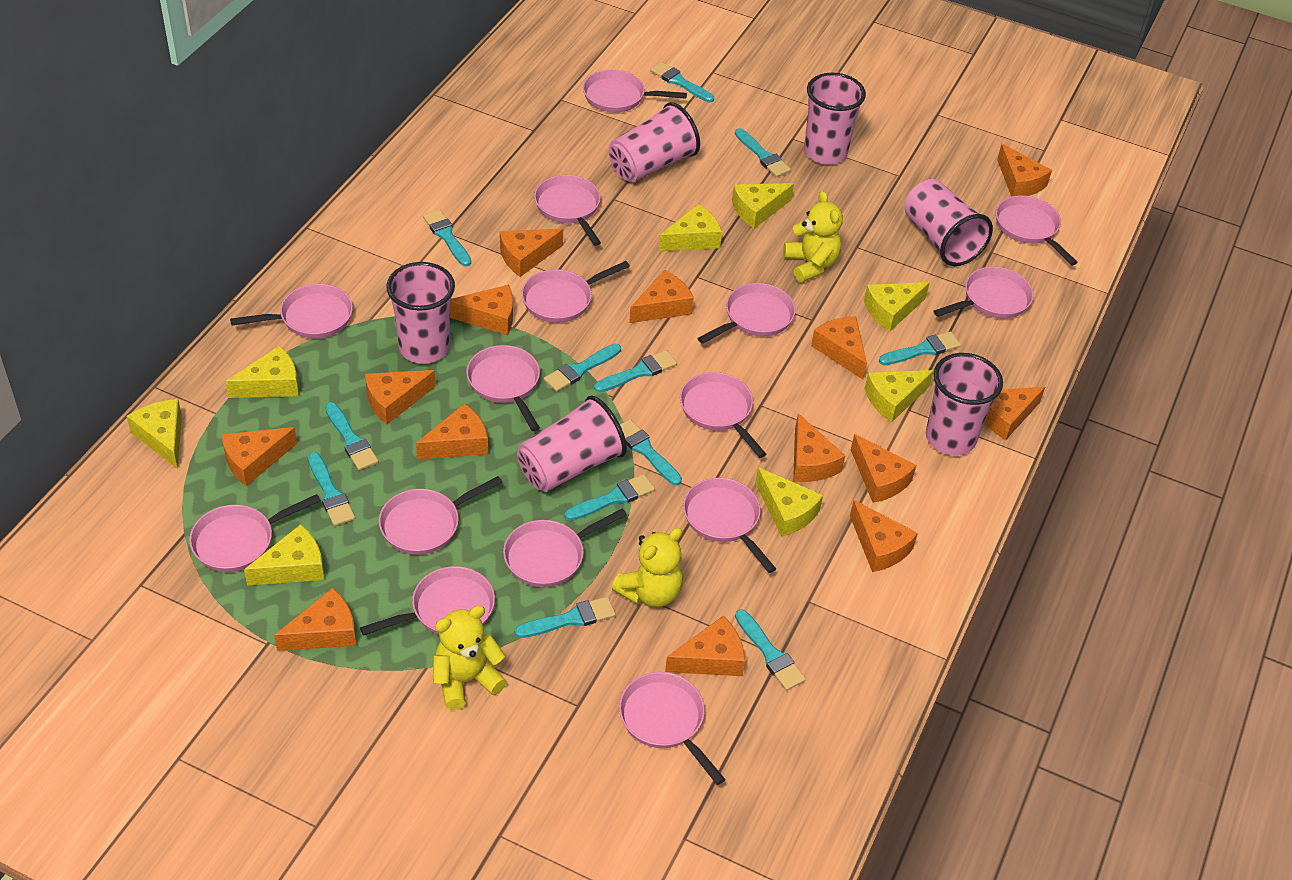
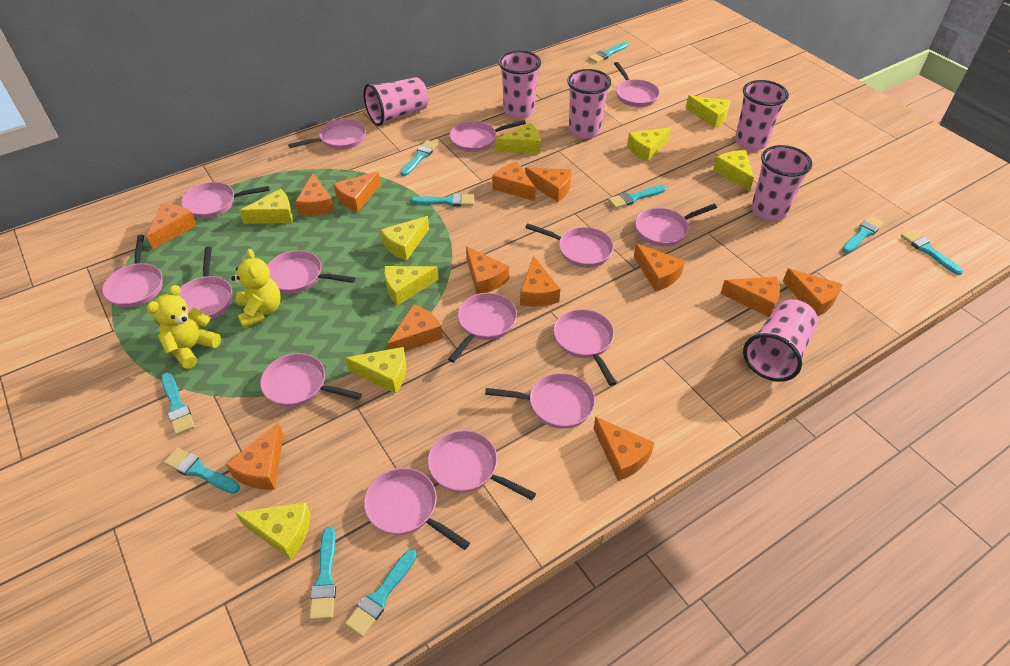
orange cheese: 14 -> 13
turquoise brush: 12 -> 10
yellow cheese: 8 -> 9
yellow teddy bear: 3 -> 2

